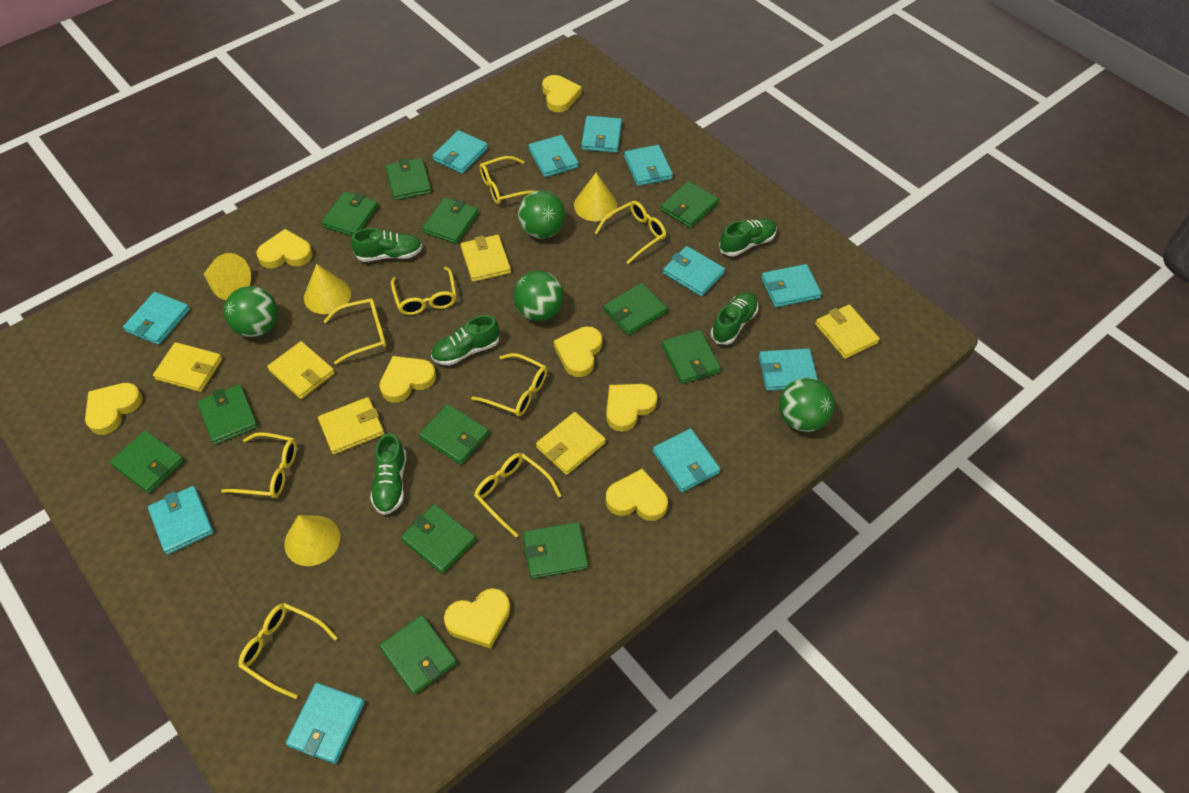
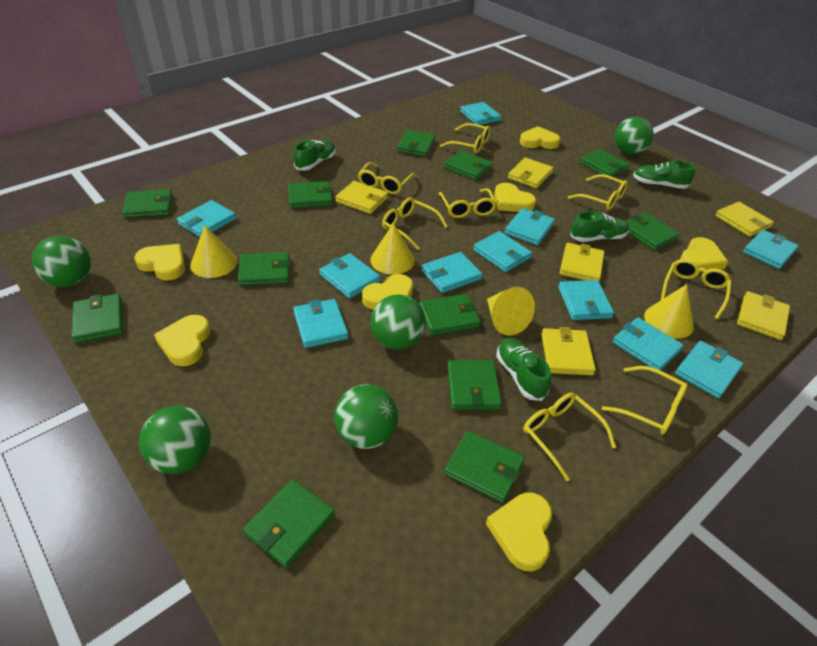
green ball: 4 -> 5
green shoe: 5 -> 4
yellow heart: 8 -> 7

